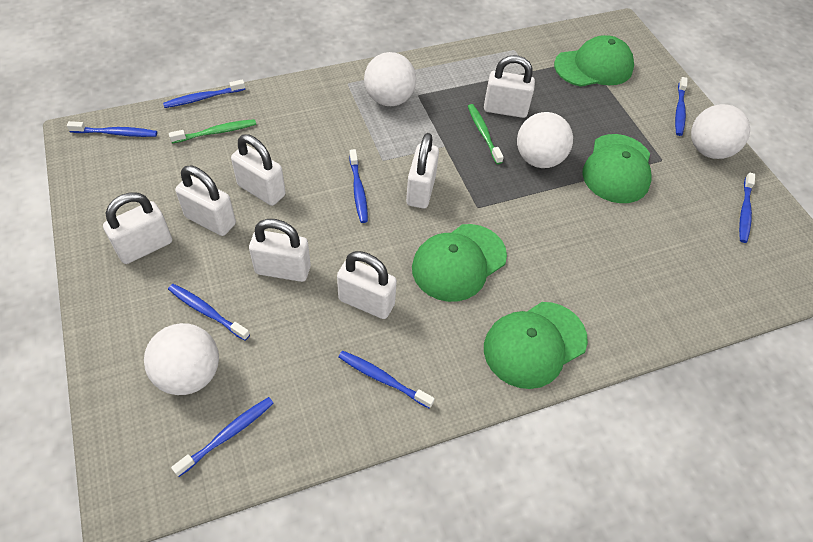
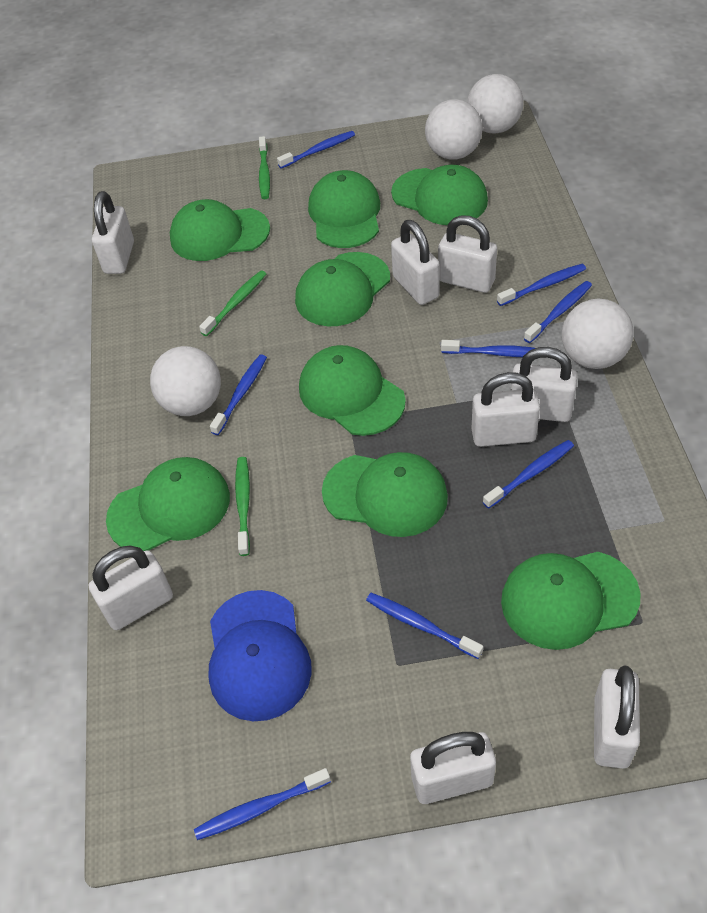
blue cap: 0 -> 1
green cap: 4 -> 8
green toothbrush: 2 -> 3
white padlock: 7 -> 8

